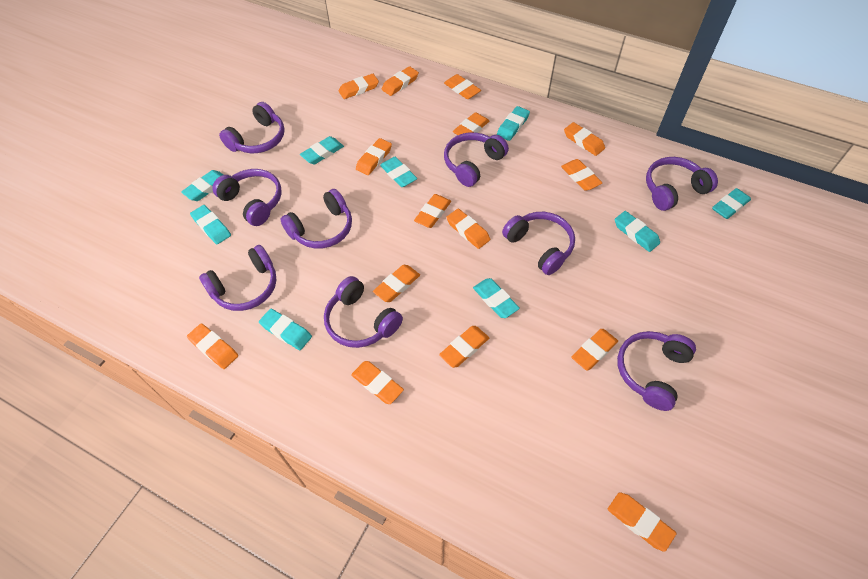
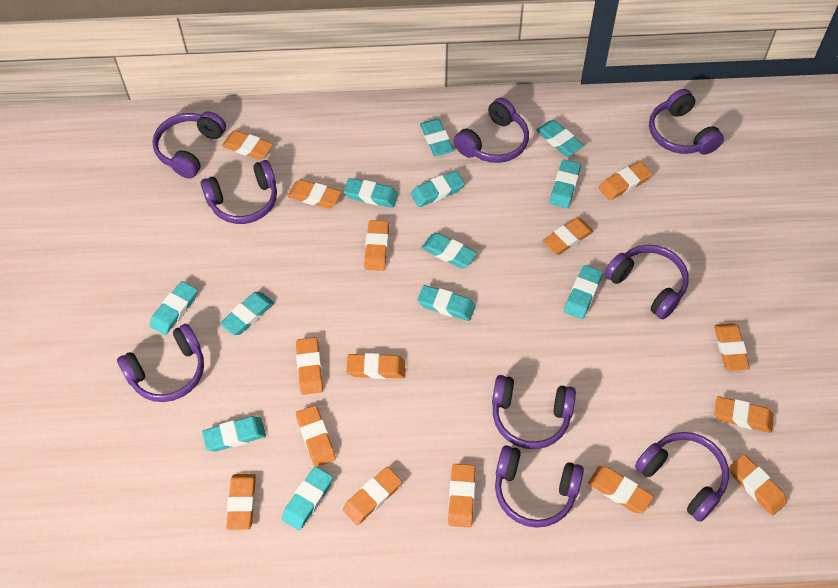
turquoise eraser: 9 -> 12

